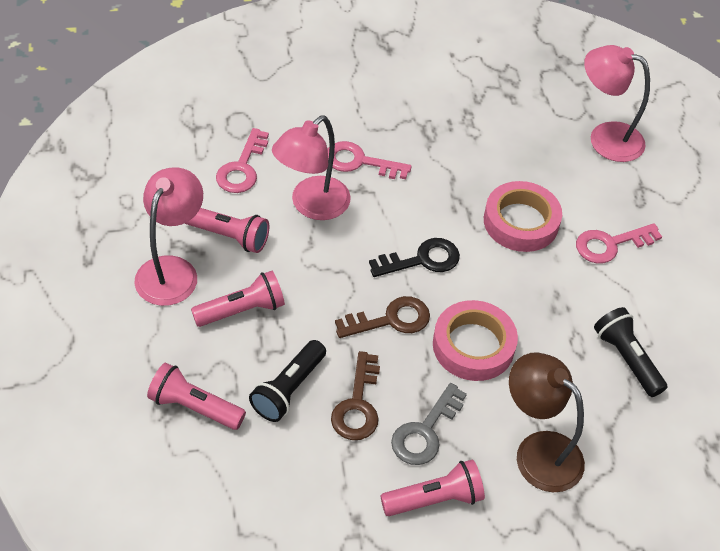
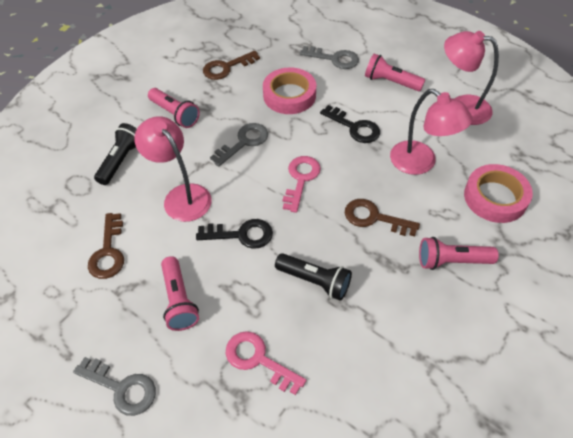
black key: 1 -> 2
brown key: 2 -> 3
brown lamp: 1 -> 0
grey key: 1 -> 3
pink key: 3 -> 2

